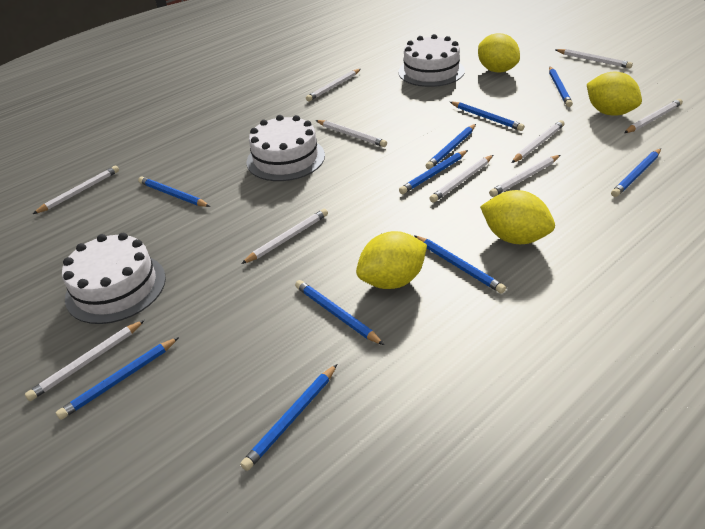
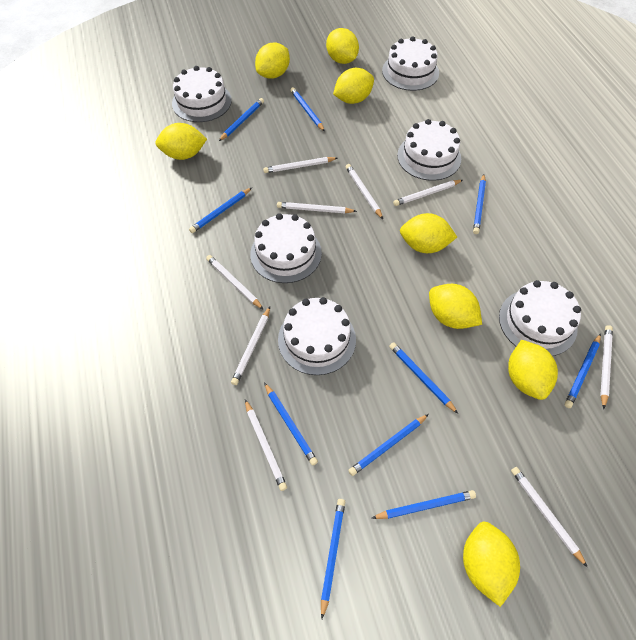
white cake: 3 -> 6
white pencil: 10 -> 9
yellow lemon: 4 -> 8

